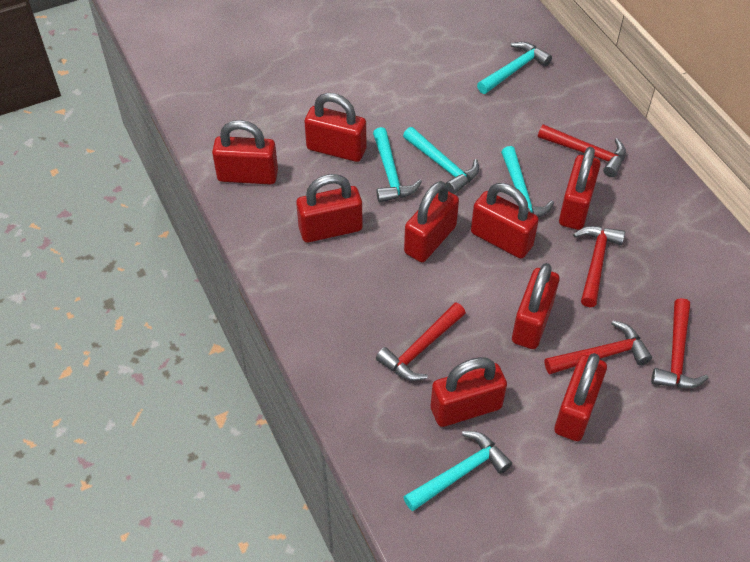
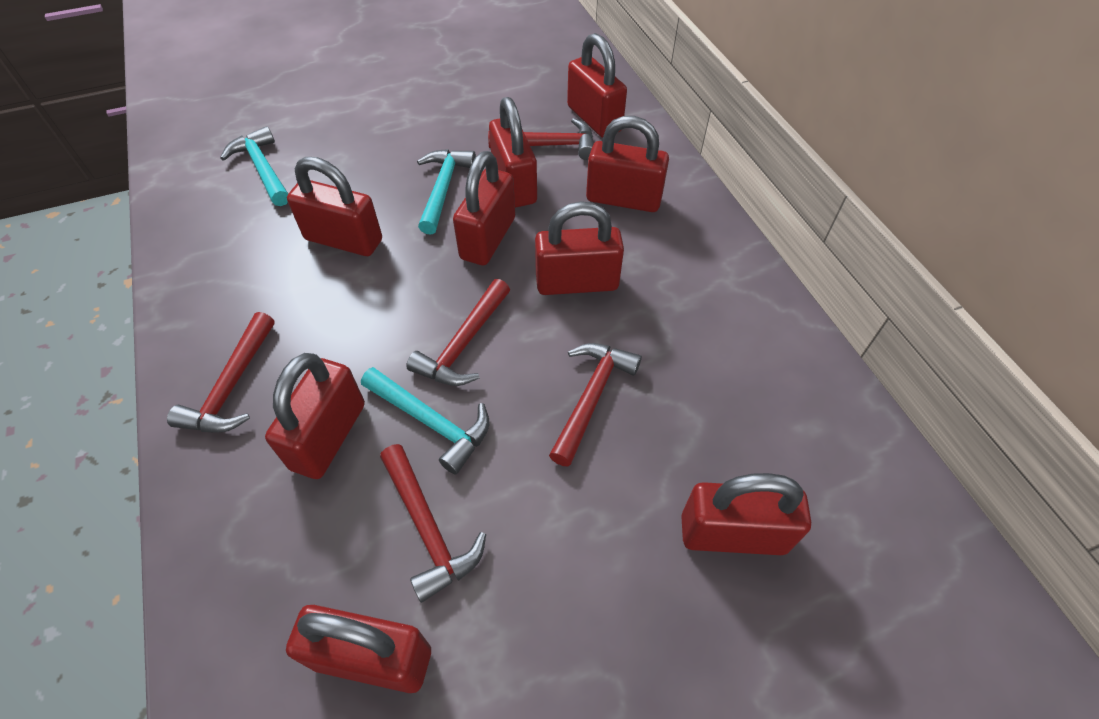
turquoise hammer: 5 -> 3

